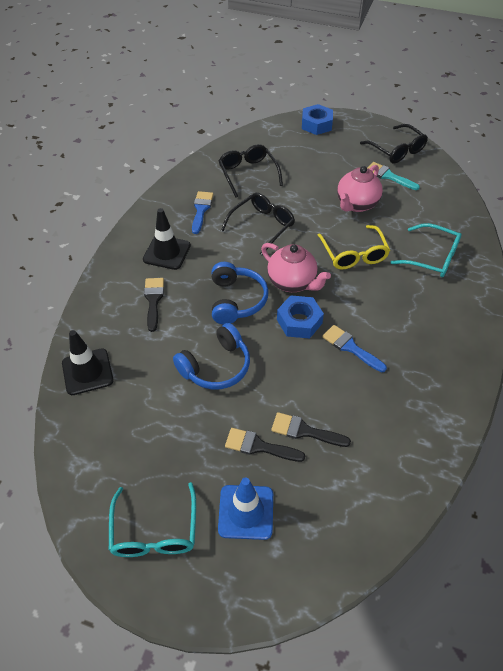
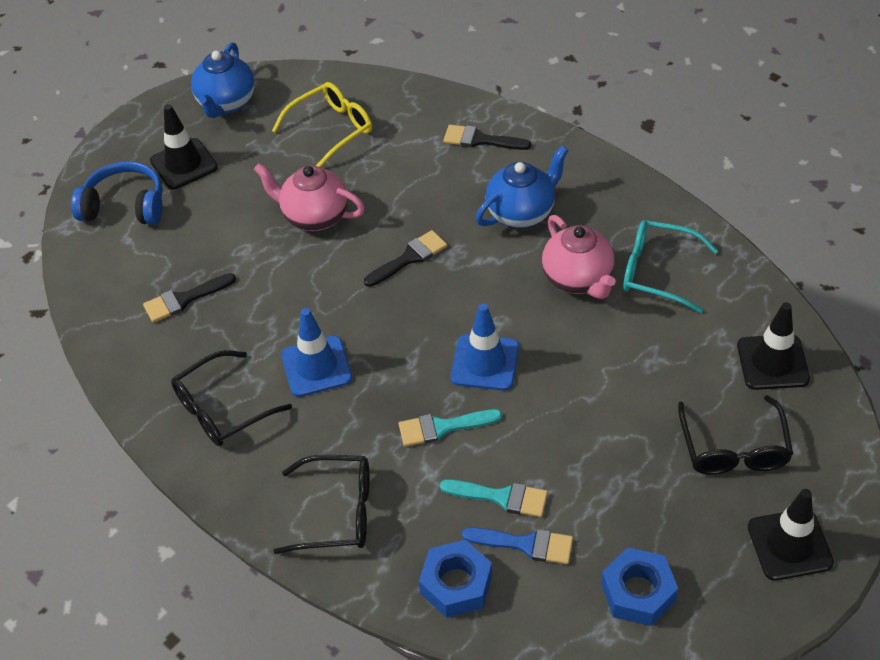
black traffic cone: 2 -> 3
blue brush: 2 -> 1
blue headphones: 2 -> 1
blue teapot: 0 -> 2
blue traffic cone: 1 -> 2
turquoise brush: 1 -> 2
turquoise glasses: 2 -> 1

